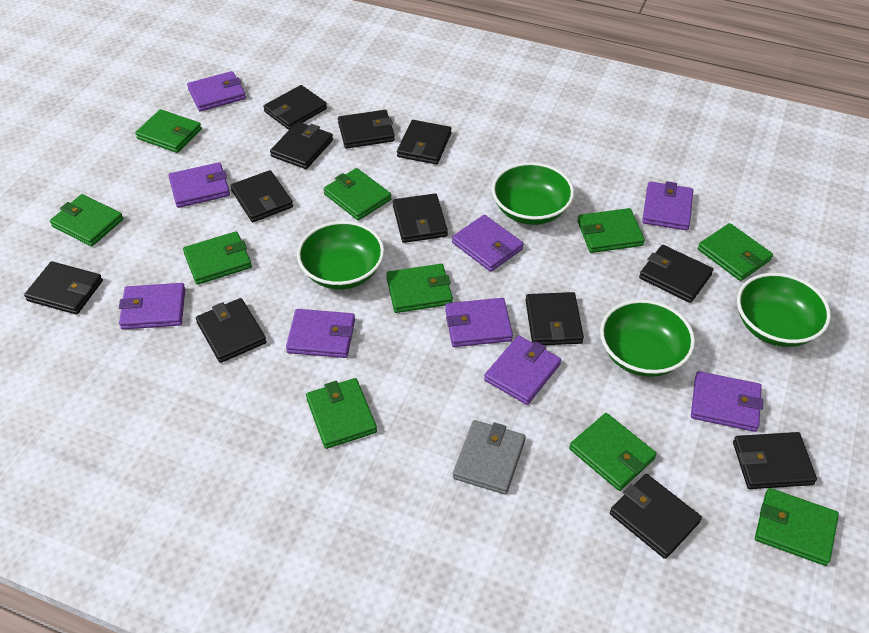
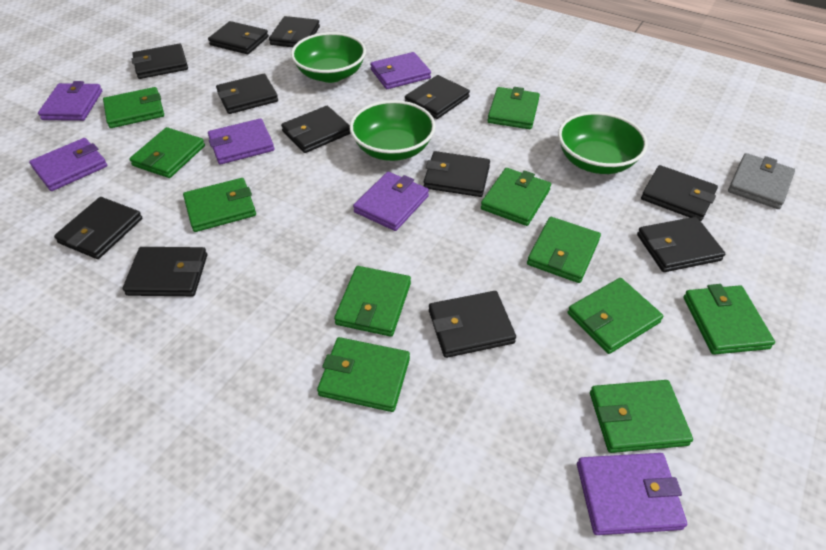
green bowl: 4 -> 3
green wallet: 10 -> 11
purple wallet: 9 -> 6

